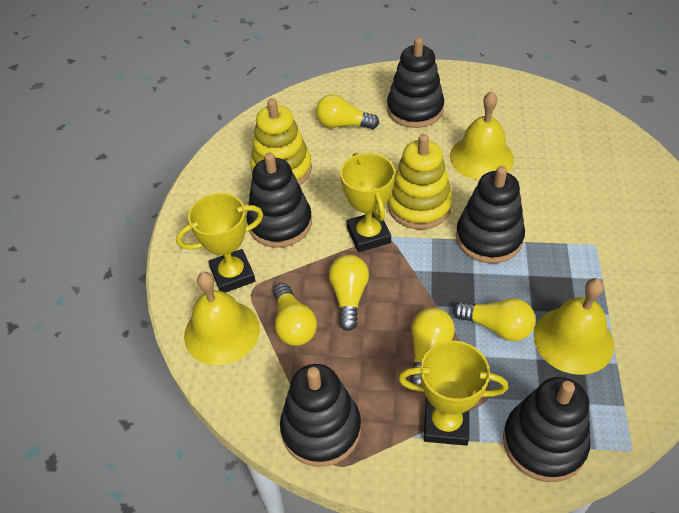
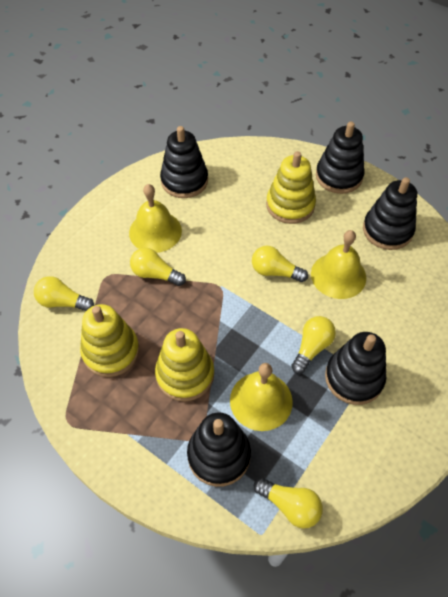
yellow stacking toy: 2 -> 3
yellow trophy: 3 -> 0

